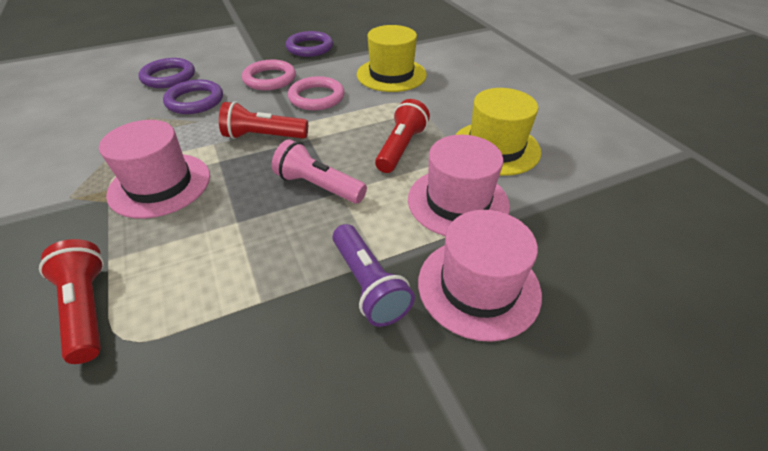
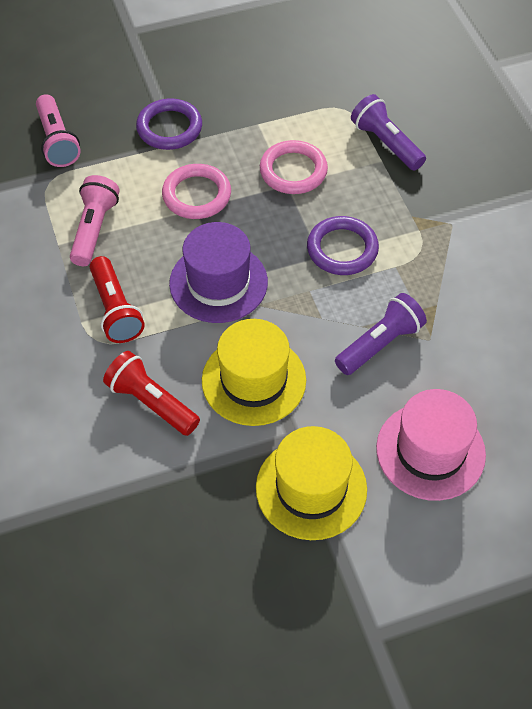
pink flashlight: 1 -> 2
pink hat: 3 -> 1
purple flashlight: 1 -> 2
purple hat: 0 -> 1
purple ring: 3 -> 2
red flashlight: 3 -> 2

